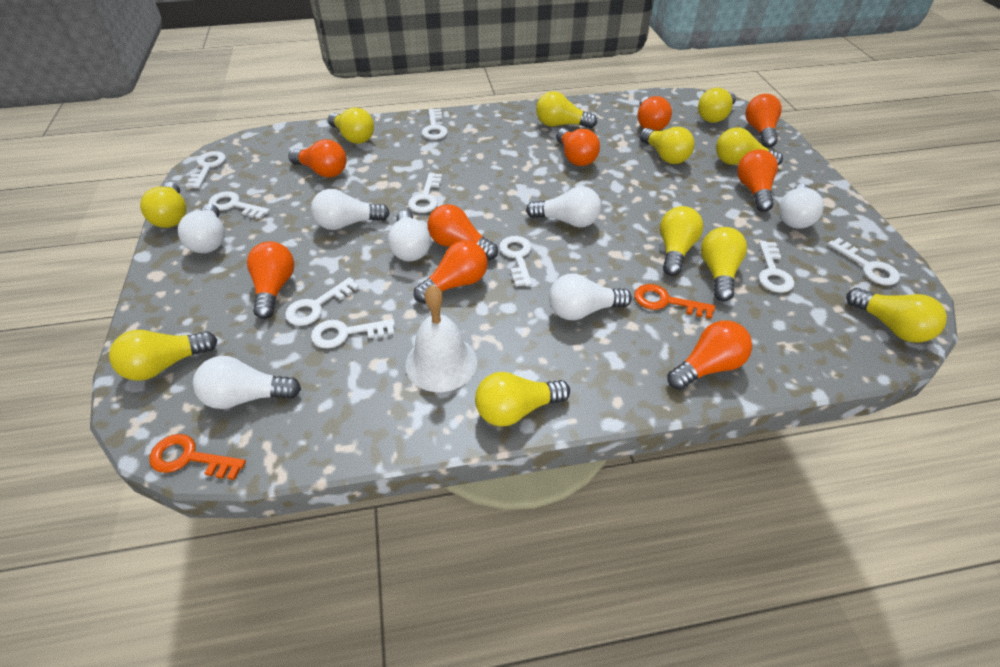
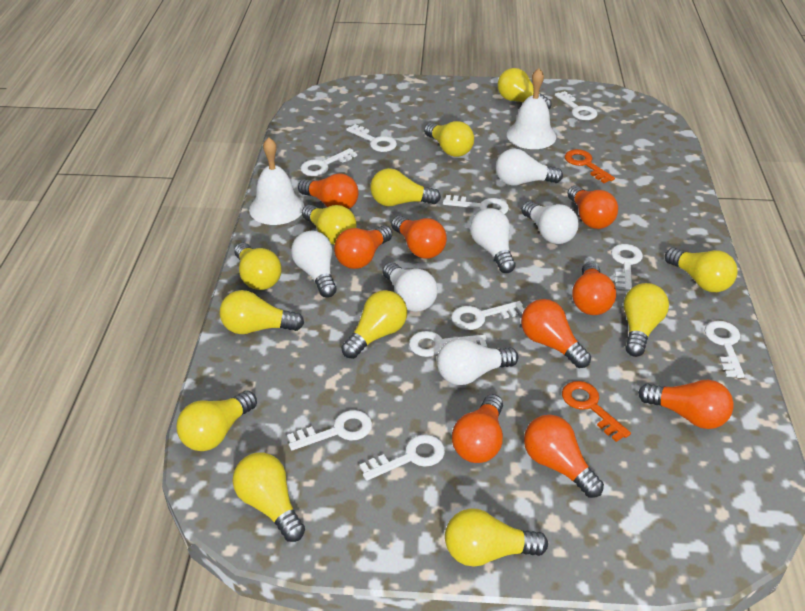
white bell: 1 -> 2
white key: 9 -> 10
white light bulb: 7 -> 6
yellow light bulb: 11 -> 12

